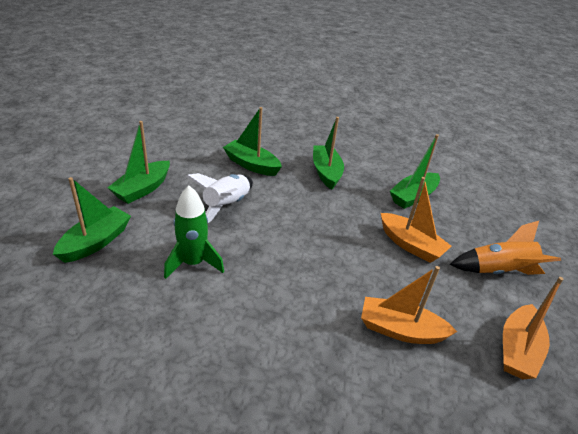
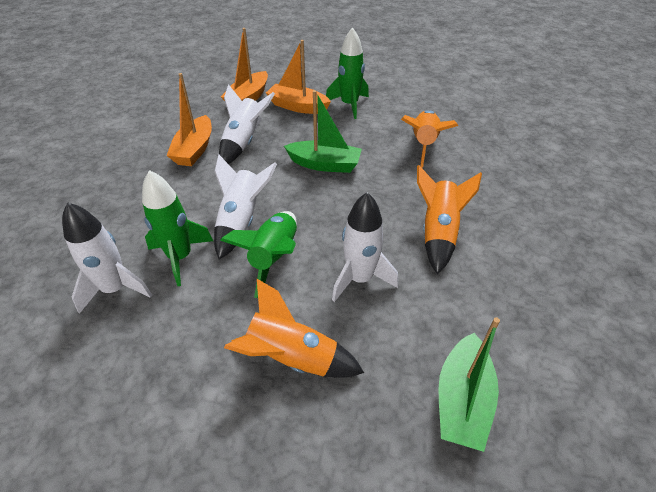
green boat: 5 -> 2
green rocket: 1 -> 3
orange rocket: 1 -> 3
white rocket: 1 -> 4

